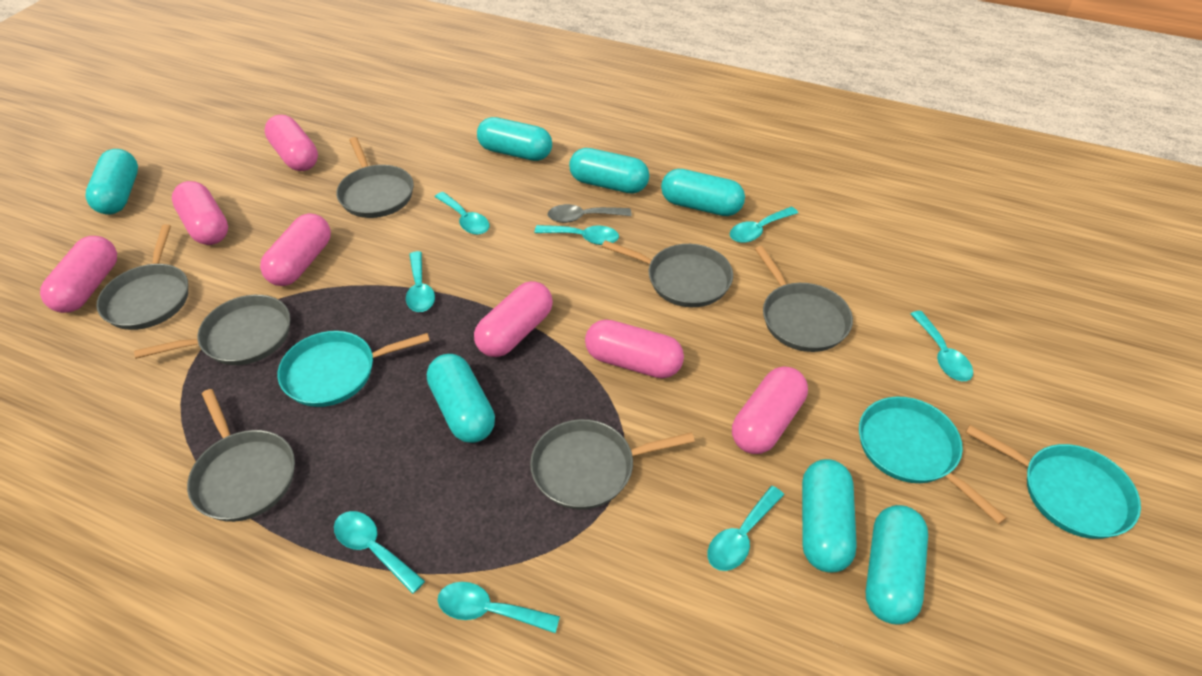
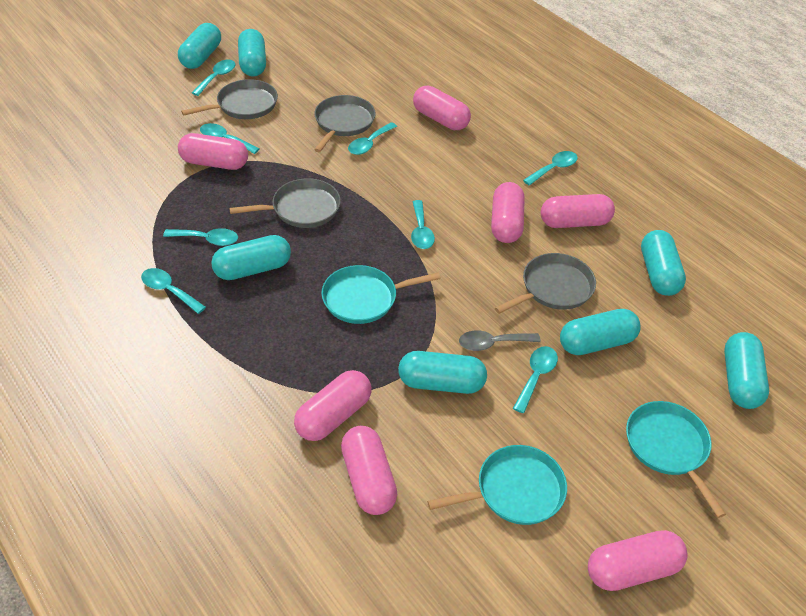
grey pan: 7 -> 4

